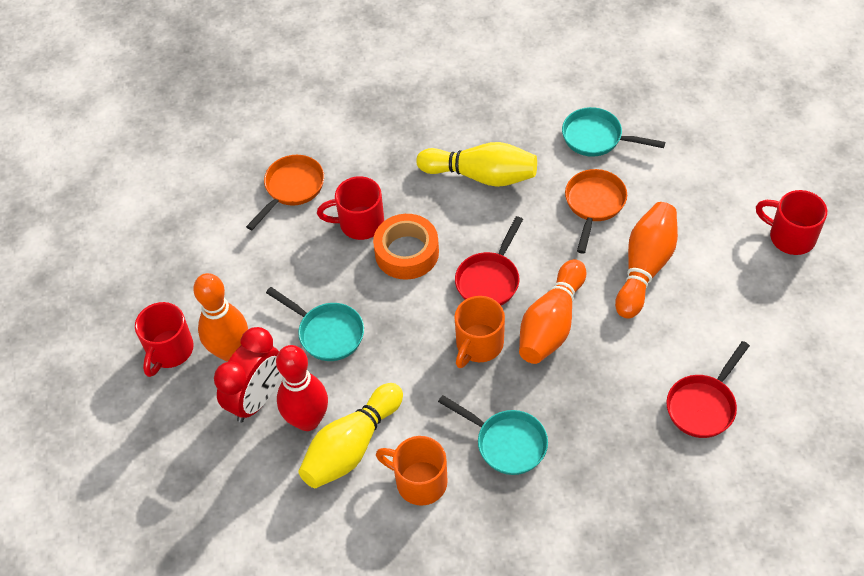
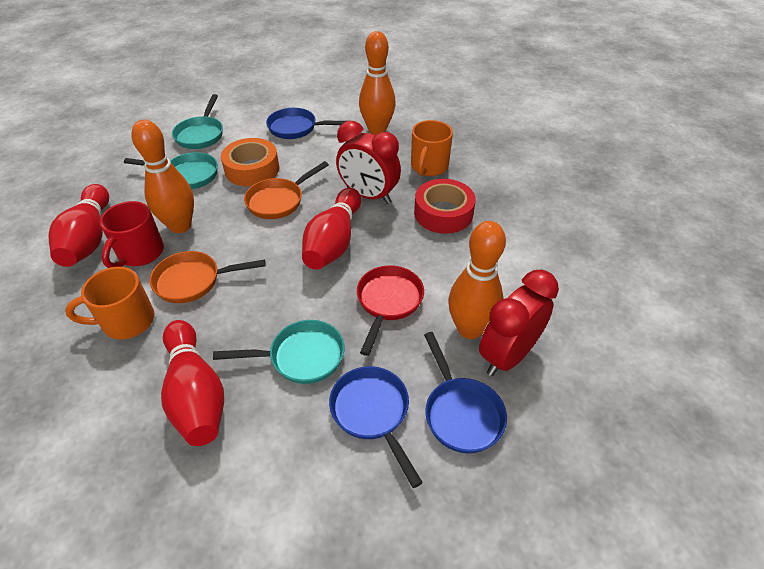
blue pan: 0 -> 3
red bowling pin: 1 -> 3
red clock: 1 -> 2
red mug: 3 -> 1
red pan: 2 -> 1
red tape: 0 -> 1
yellow bowling pin: 2 -> 0

